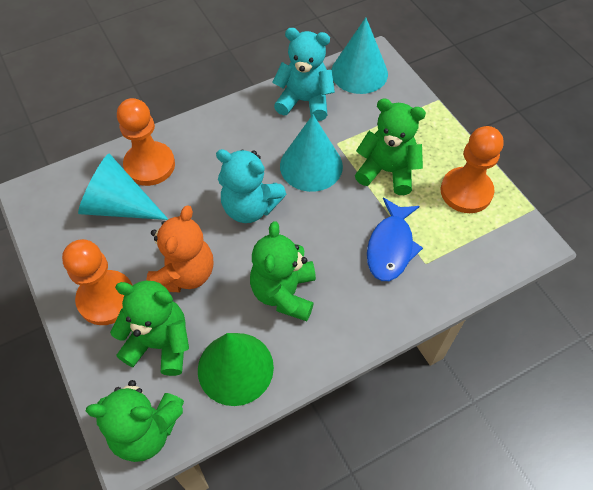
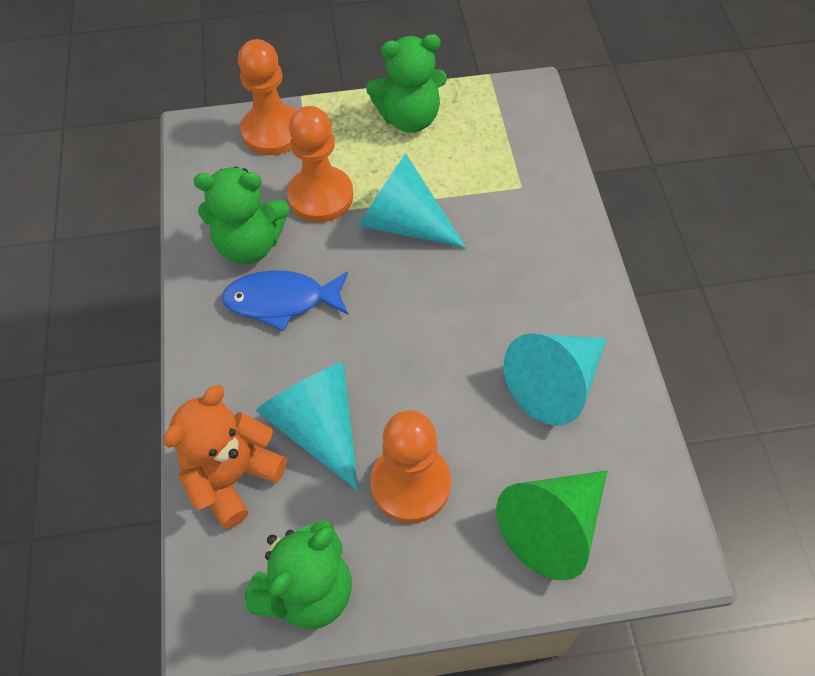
green teddy bear: 4 -> 3
turquoise teddy bear: 2 -> 0

